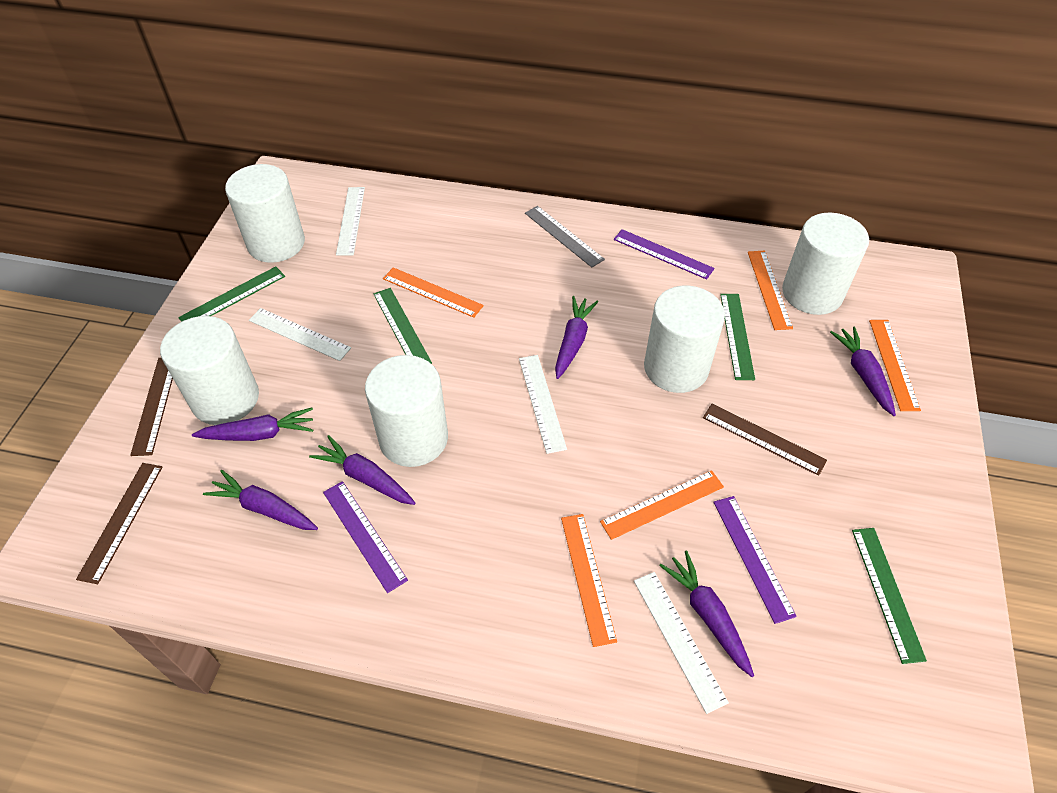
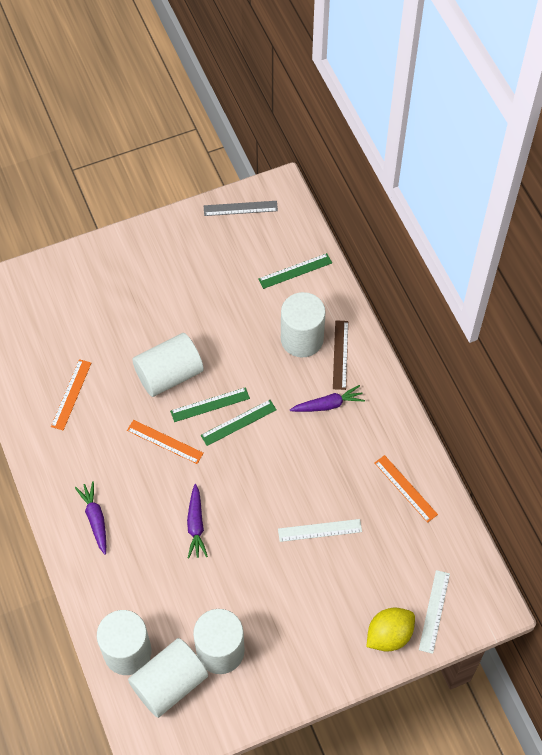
brown ruler: 3 -> 1
green ruler: 4 -> 3
orange ruler: 5 -> 3
purple carrot: 6 -> 3
purple ruler: 3 -> 0
white ruler: 4 -> 2
yellow lemon: 0 -> 1

